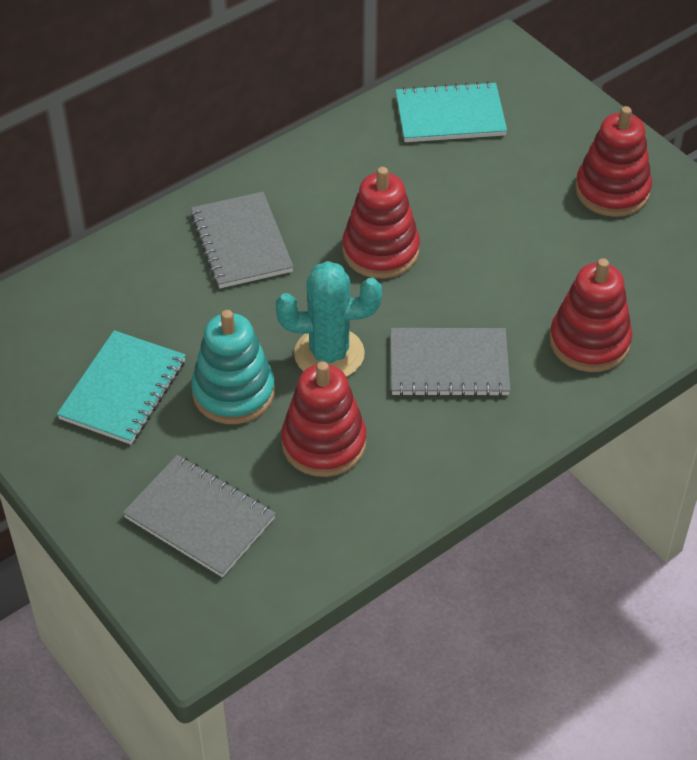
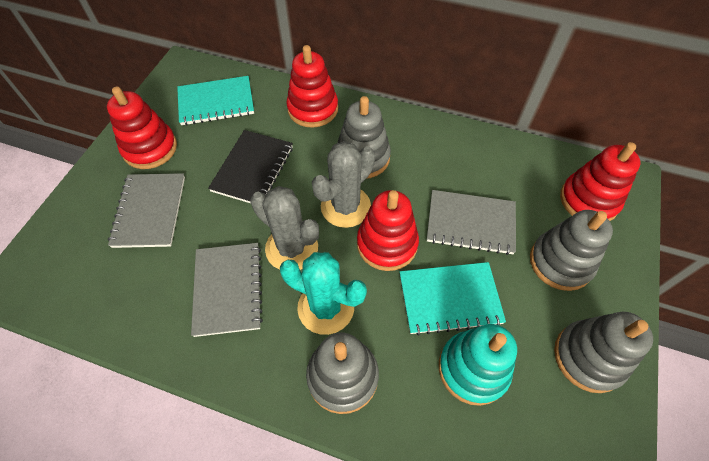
black notebook: 0 -> 1
grey cactus: 0 -> 2
grey stacking toy: 0 -> 4

